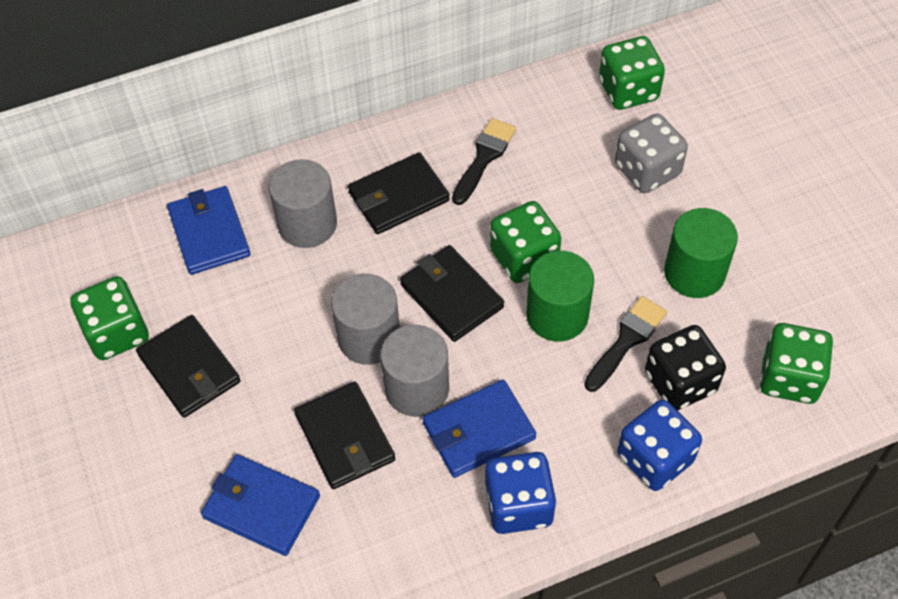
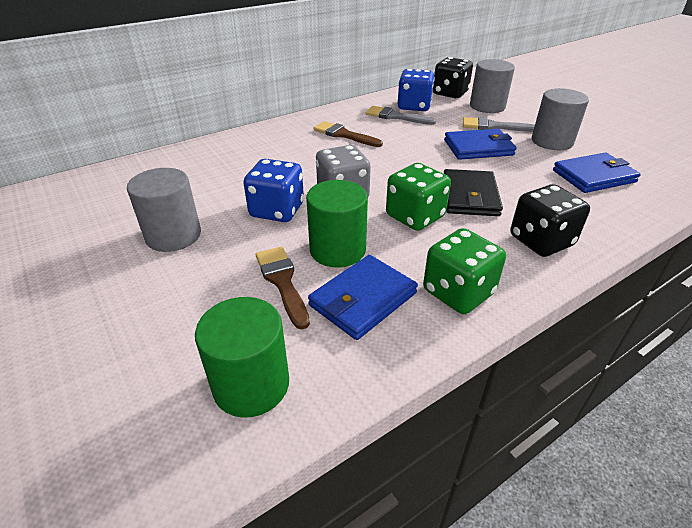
black brush: 2 -> 0
black dice: 1 -> 2
black wallet: 4 -> 1
brown brush: 0 -> 2
green dice: 4 -> 2
grey brush: 0 -> 2

